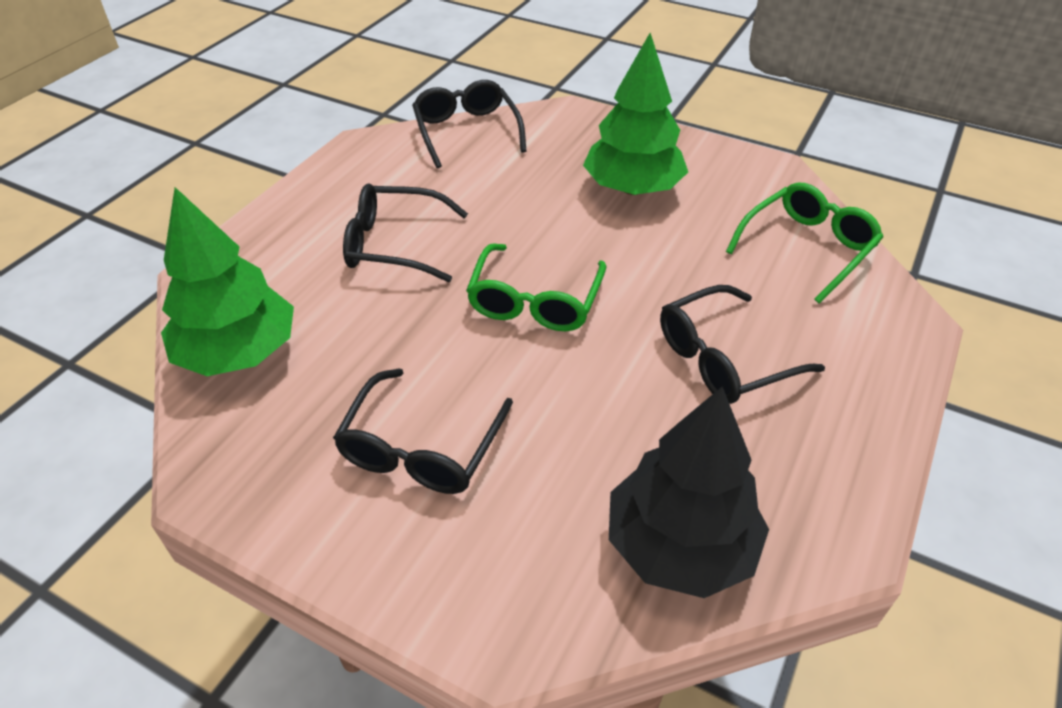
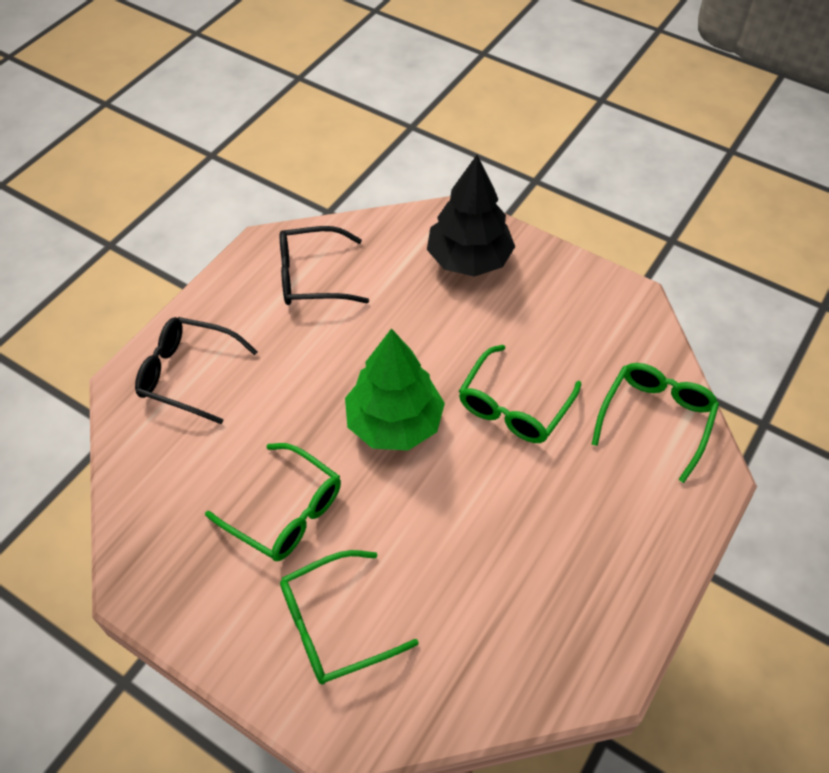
black glasses: 4 -> 2
green glasses: 2 -> 4
green tree: 2 -> 1

